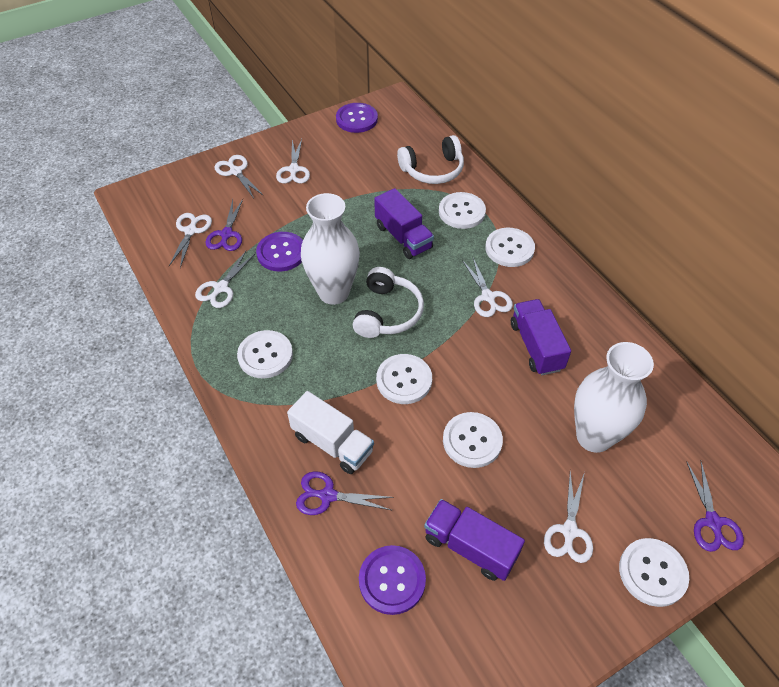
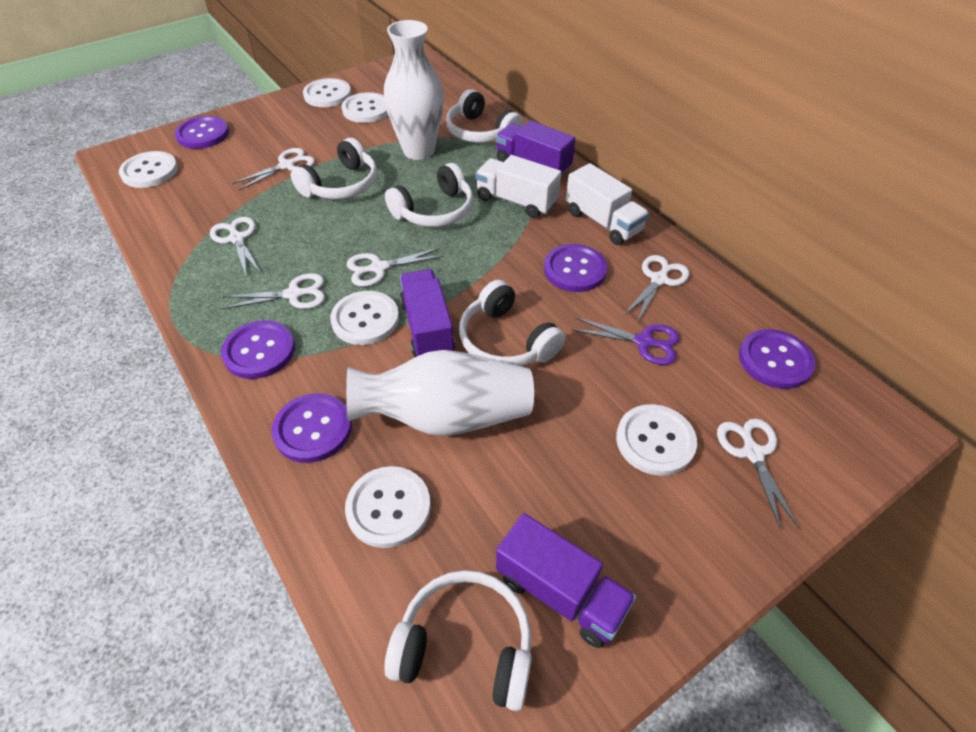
purple button: 3 -> 5
purple scissors: 3 -> 1
white headphones: 2 -> 5
white truck: 1 -> 2

